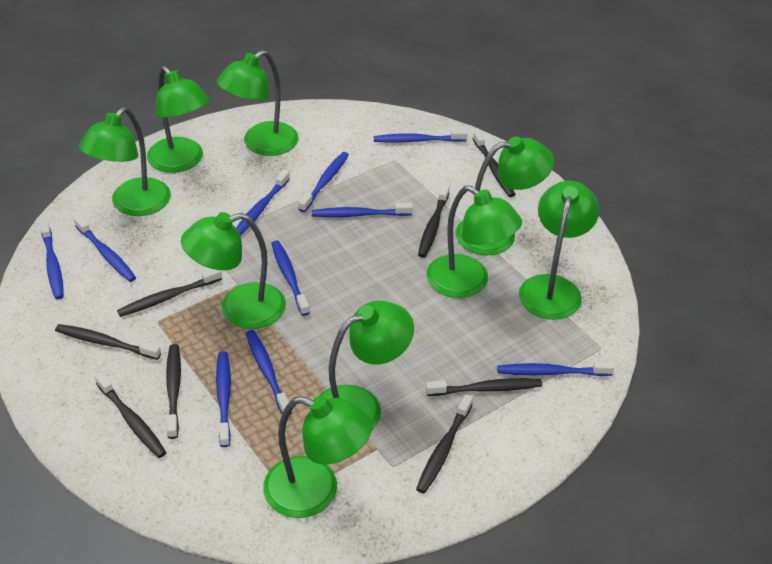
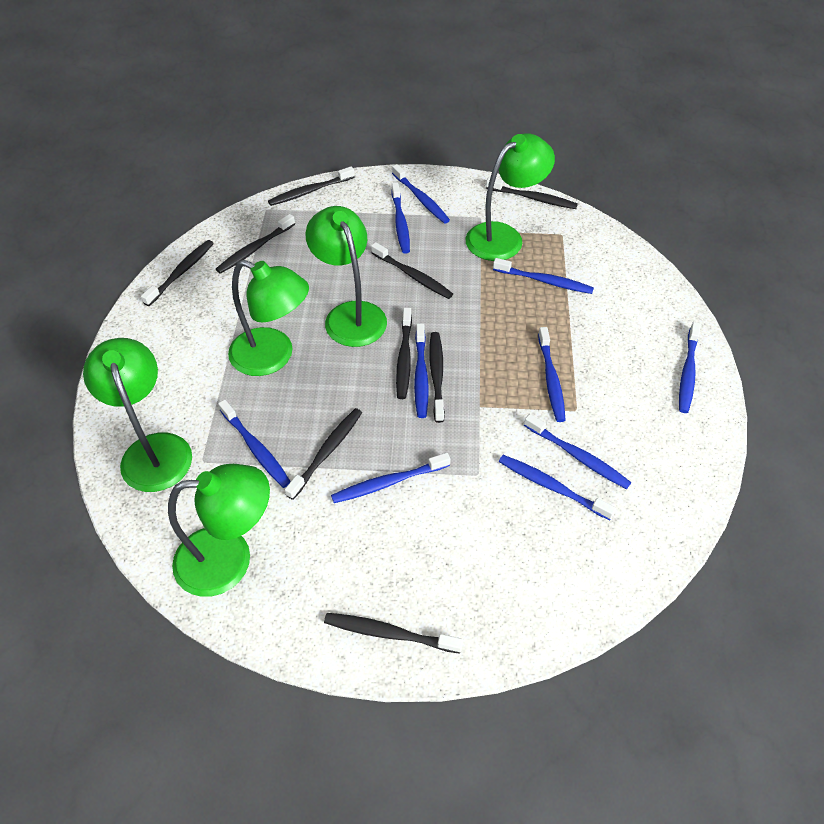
black toothbrush: 8 -> 9
green lamp: 9 -> 5

